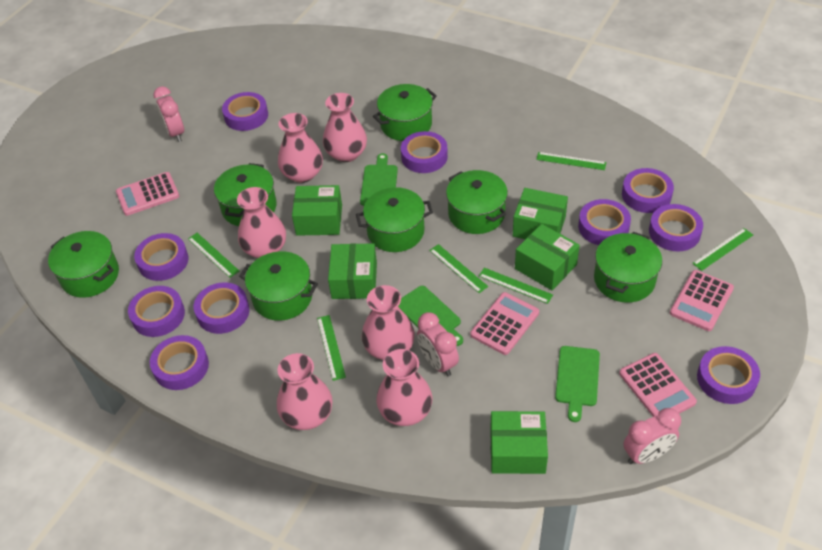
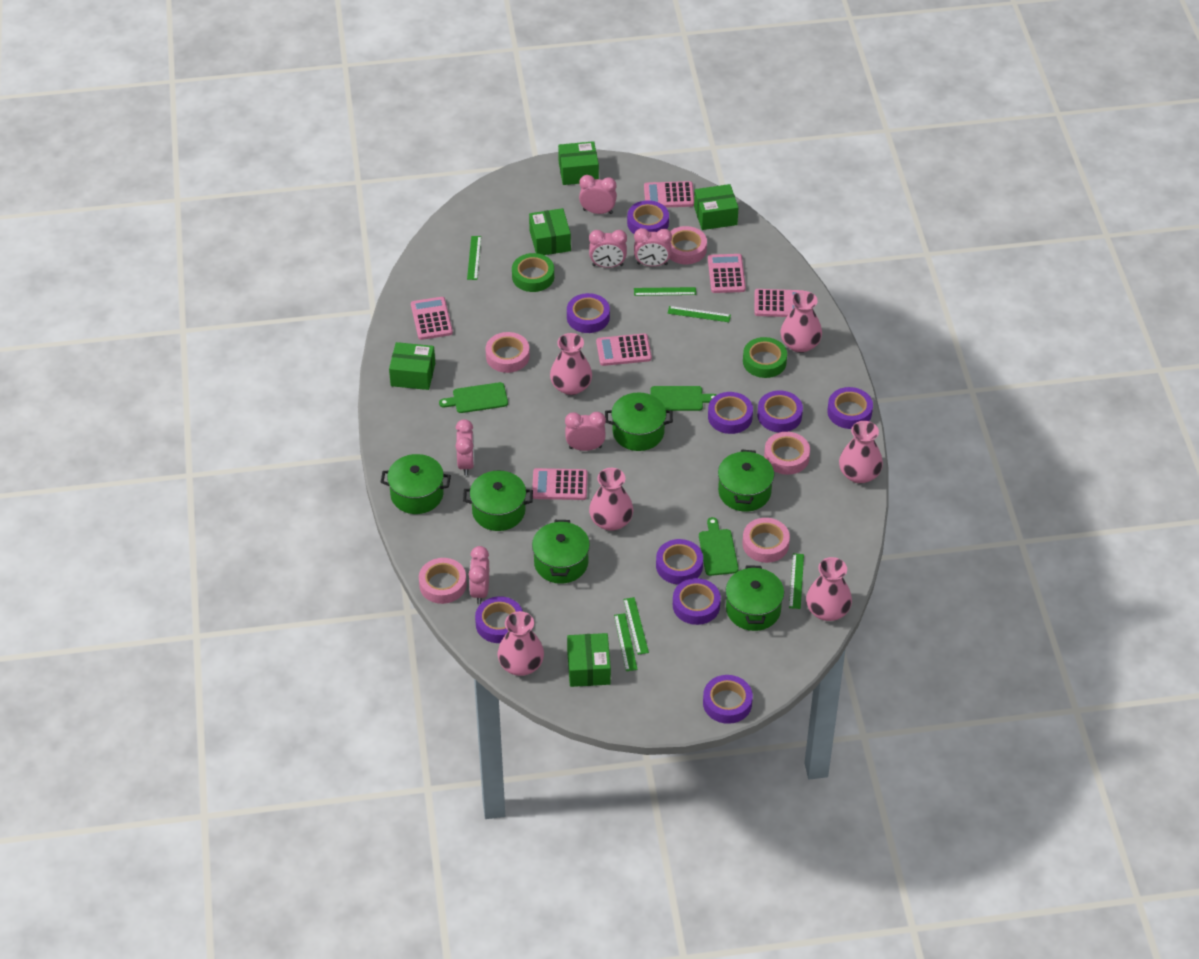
green pot: 7 -> 6
green tape: 0 -> 2
pink calculator: 4 -> 6
pink clock: 3 -> 6
pink tape: 0 -> 5
purple tape: 10 -> 9

